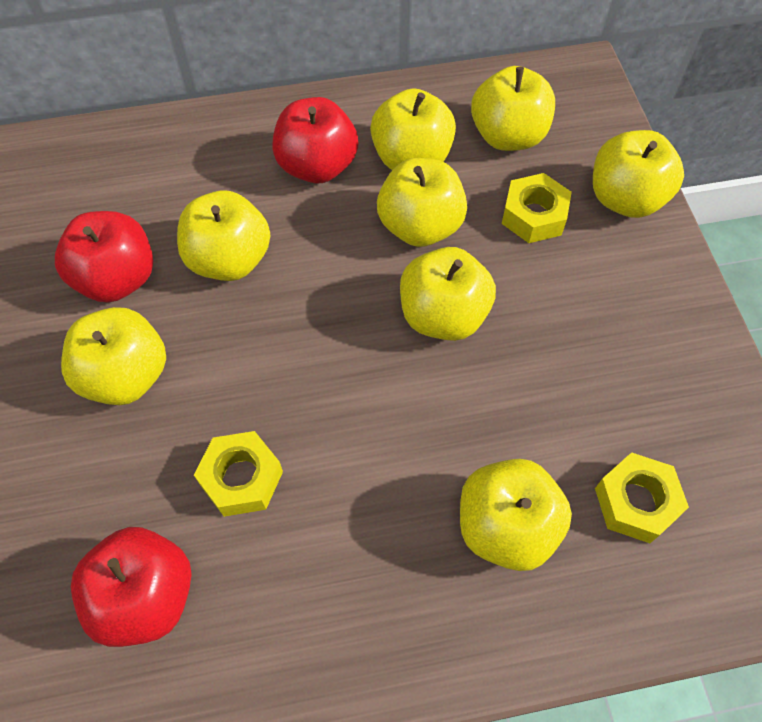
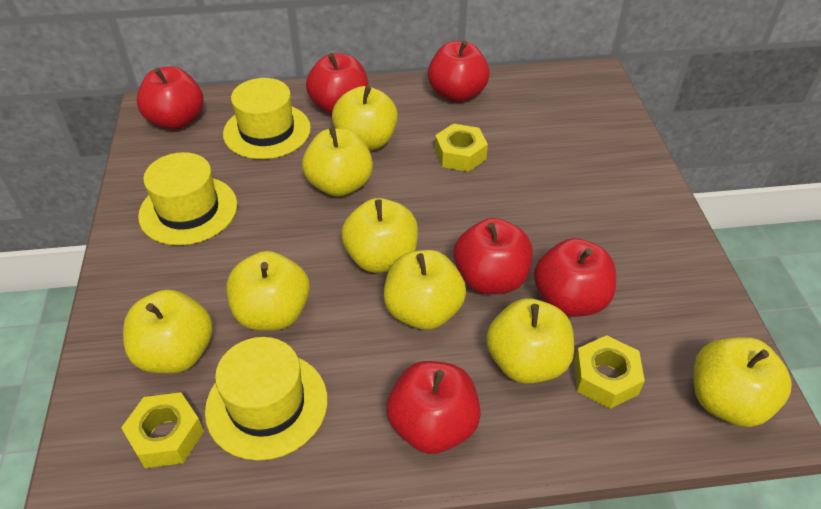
red apple: 3 -> 6
yellow hat: 0 -> 3

